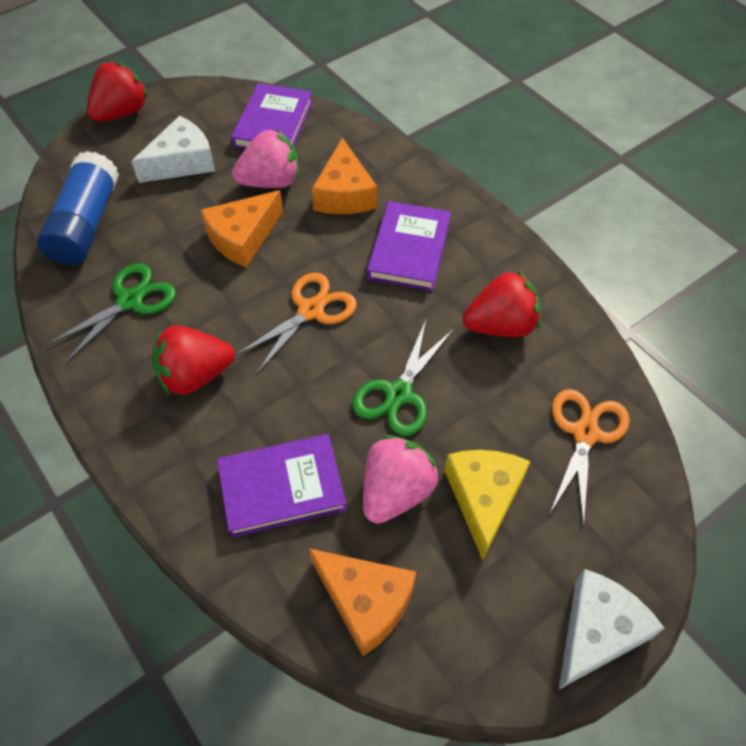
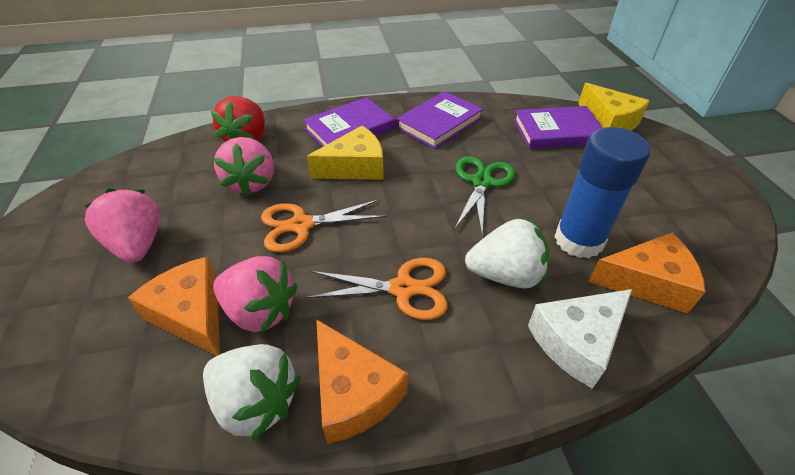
green scissors: 2 -> 1
pink strawberry: 2 -> 3
red strawberry: 3 -> 1
white cheese: 2 -> 1
white strawberry: 0 -> 2
yellow cheese: 1 -> 2

